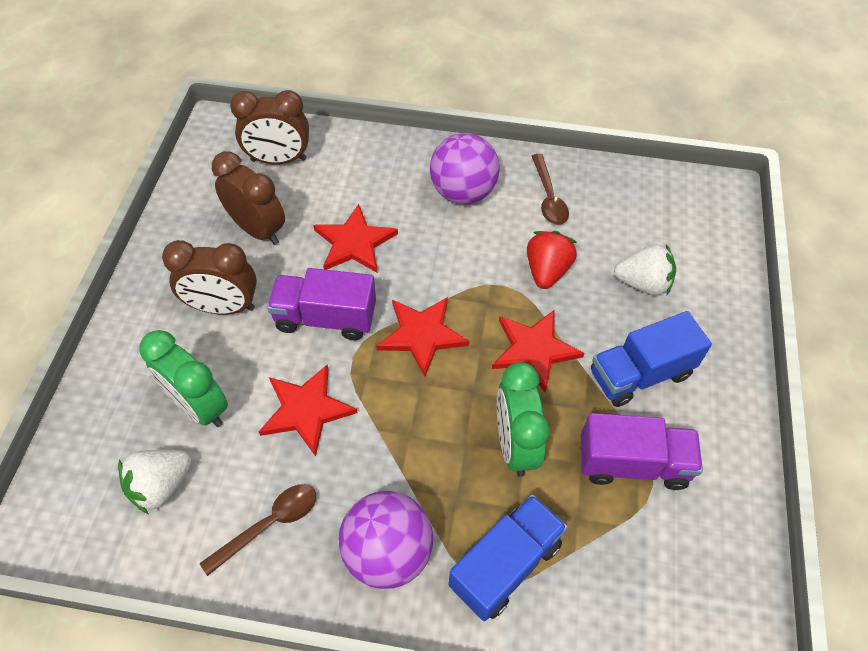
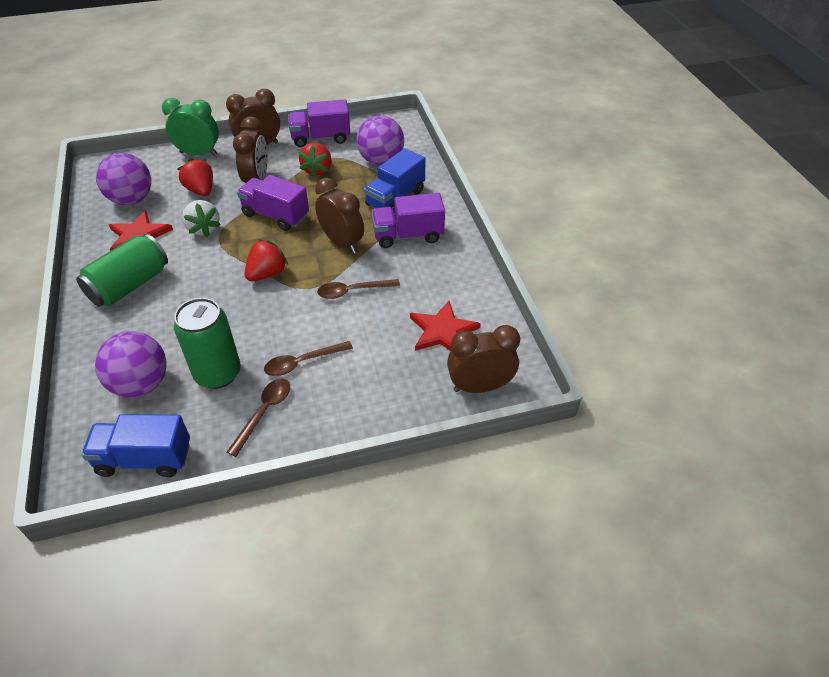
brown clock: 3 -> 4
brown spoon: 2 -> 3
green can: 0 -> 2
green clock: 2 -> 1
purple ball: 2 -> 3
purple truck: 2 -> 3
red star: 4 -> 2
red strawberry: 1 -> 3
white strawberry: 2 -> 1

